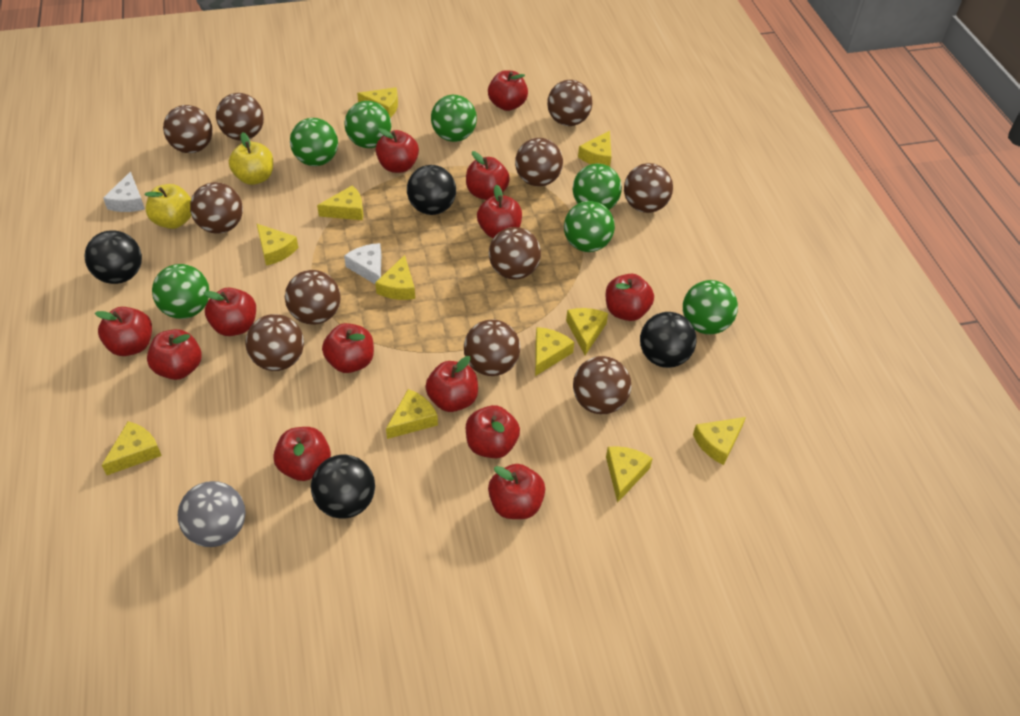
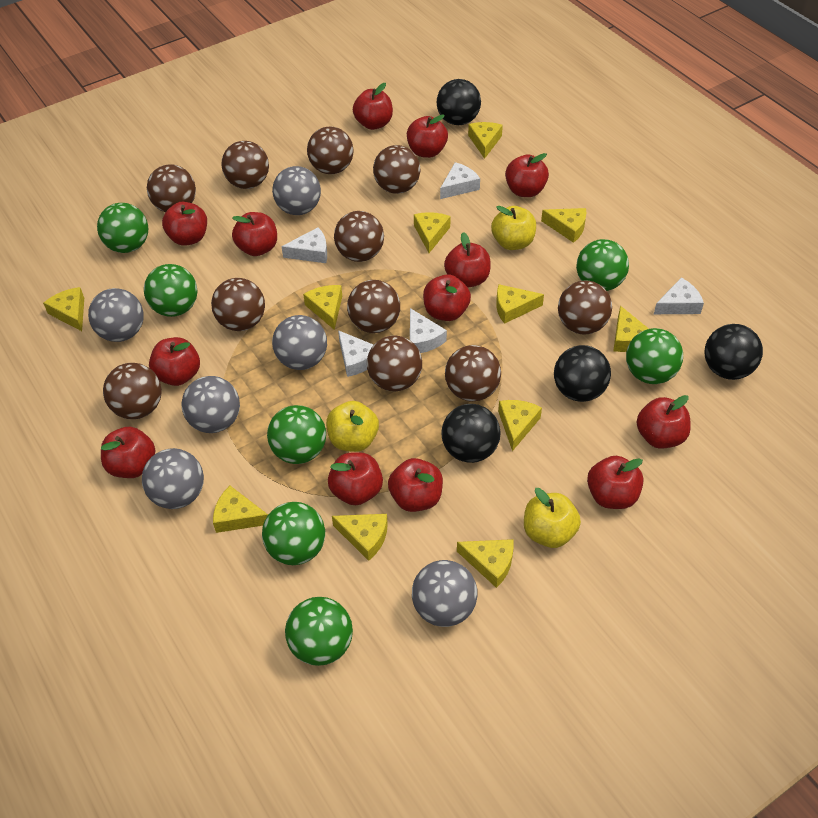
grey ball: 1 -> 6
white cheese: 2 -> 5
yellow apple: 2 -> 3

